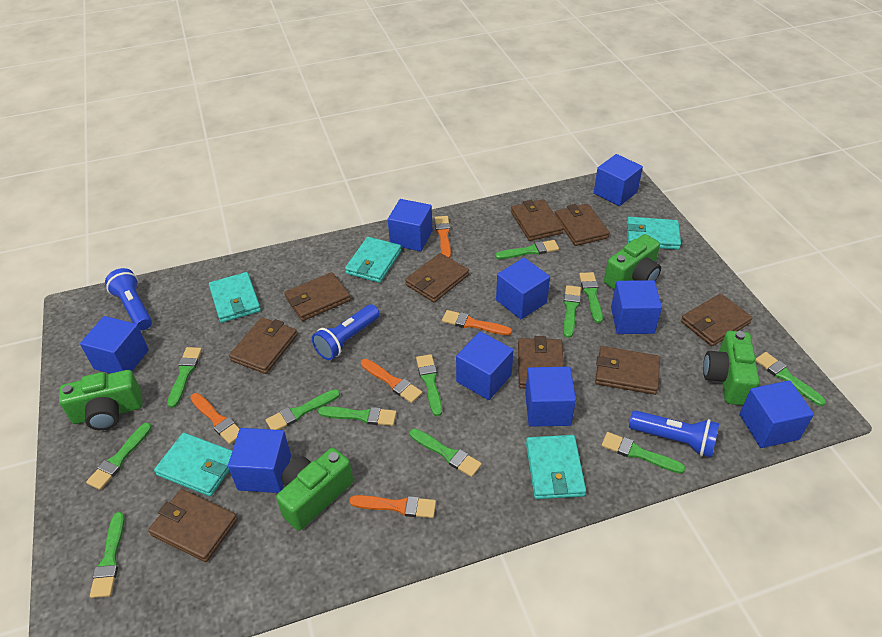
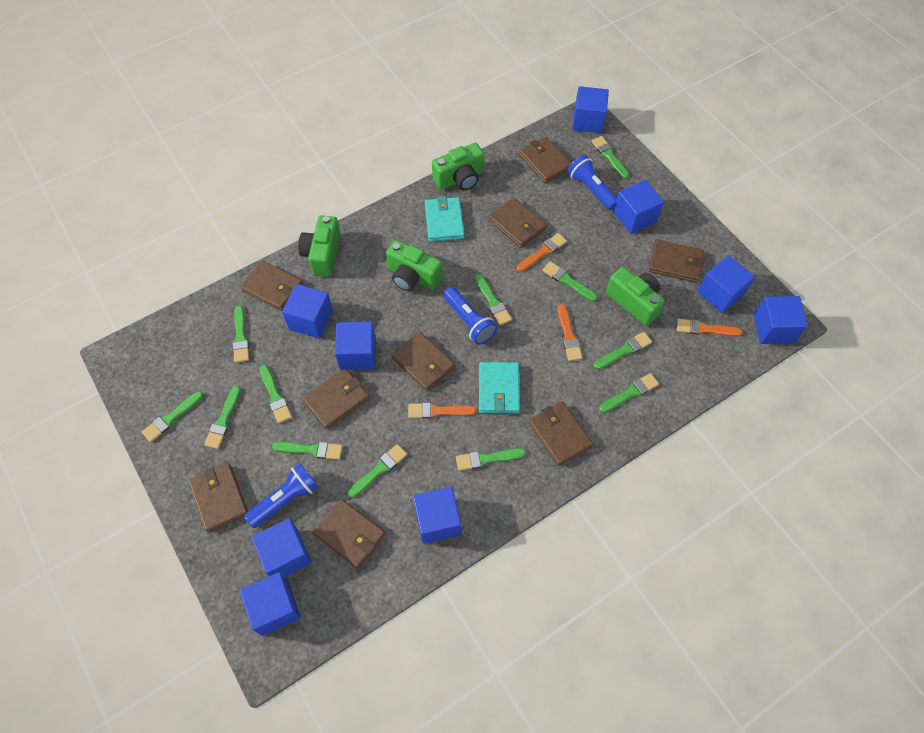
orange brush: 5 -> 4
turquoise wallet: 5 -> 2

